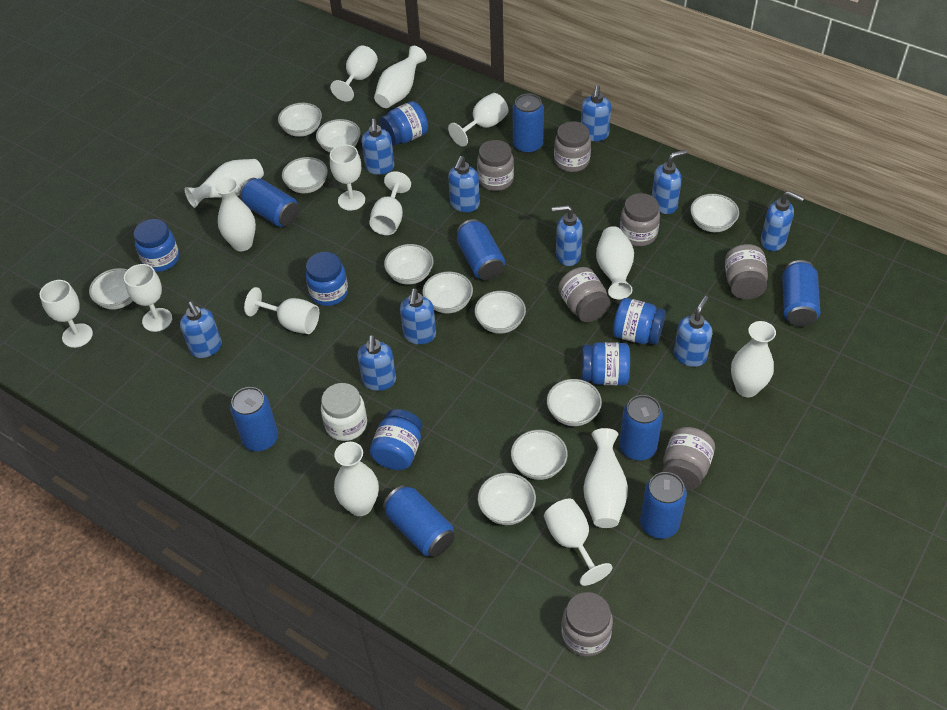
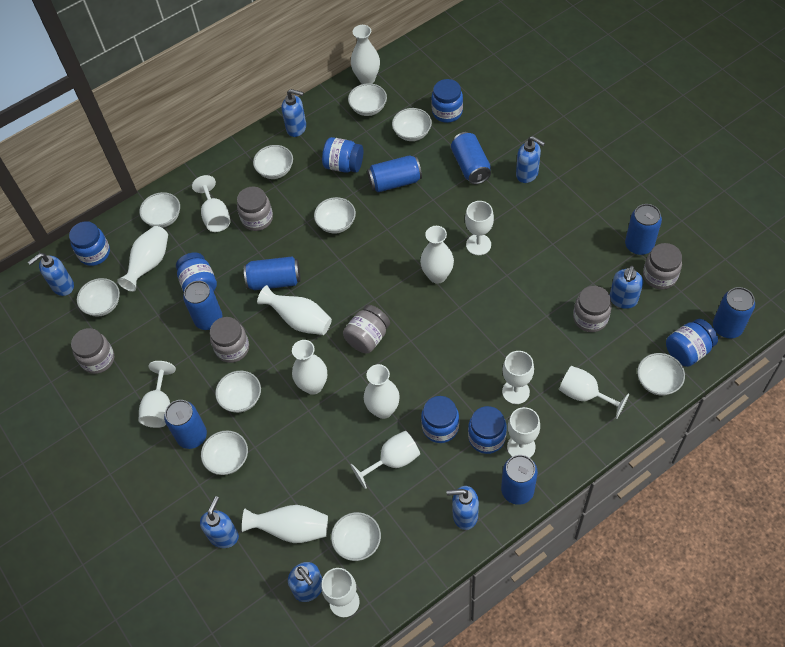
blue jar: 6 -> 7
blue soap dispenser: 10 -> 7
grey jar: 7 -> 6
white bowl: 11 -> 10
white jar: 1 -> 0

